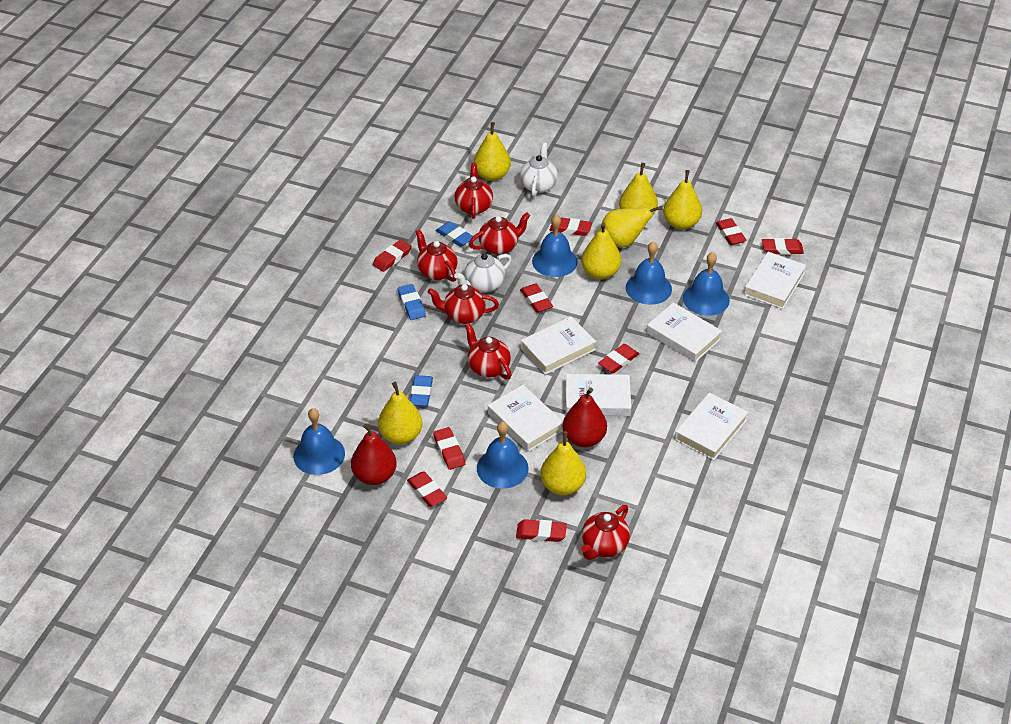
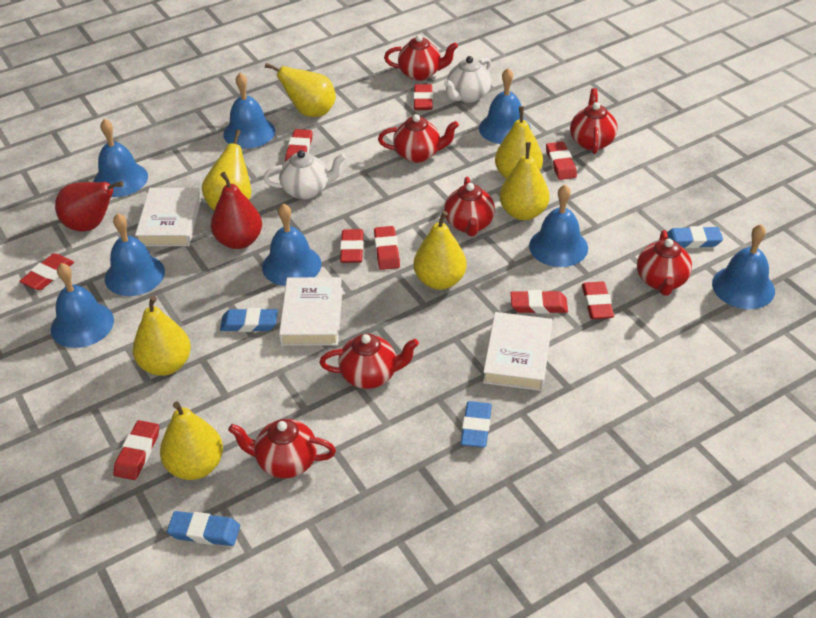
blue bell: 5 -> 8
blue eraser: 3 -> 4
red teapot: 6 -> 7
white book: 6 -> 3

